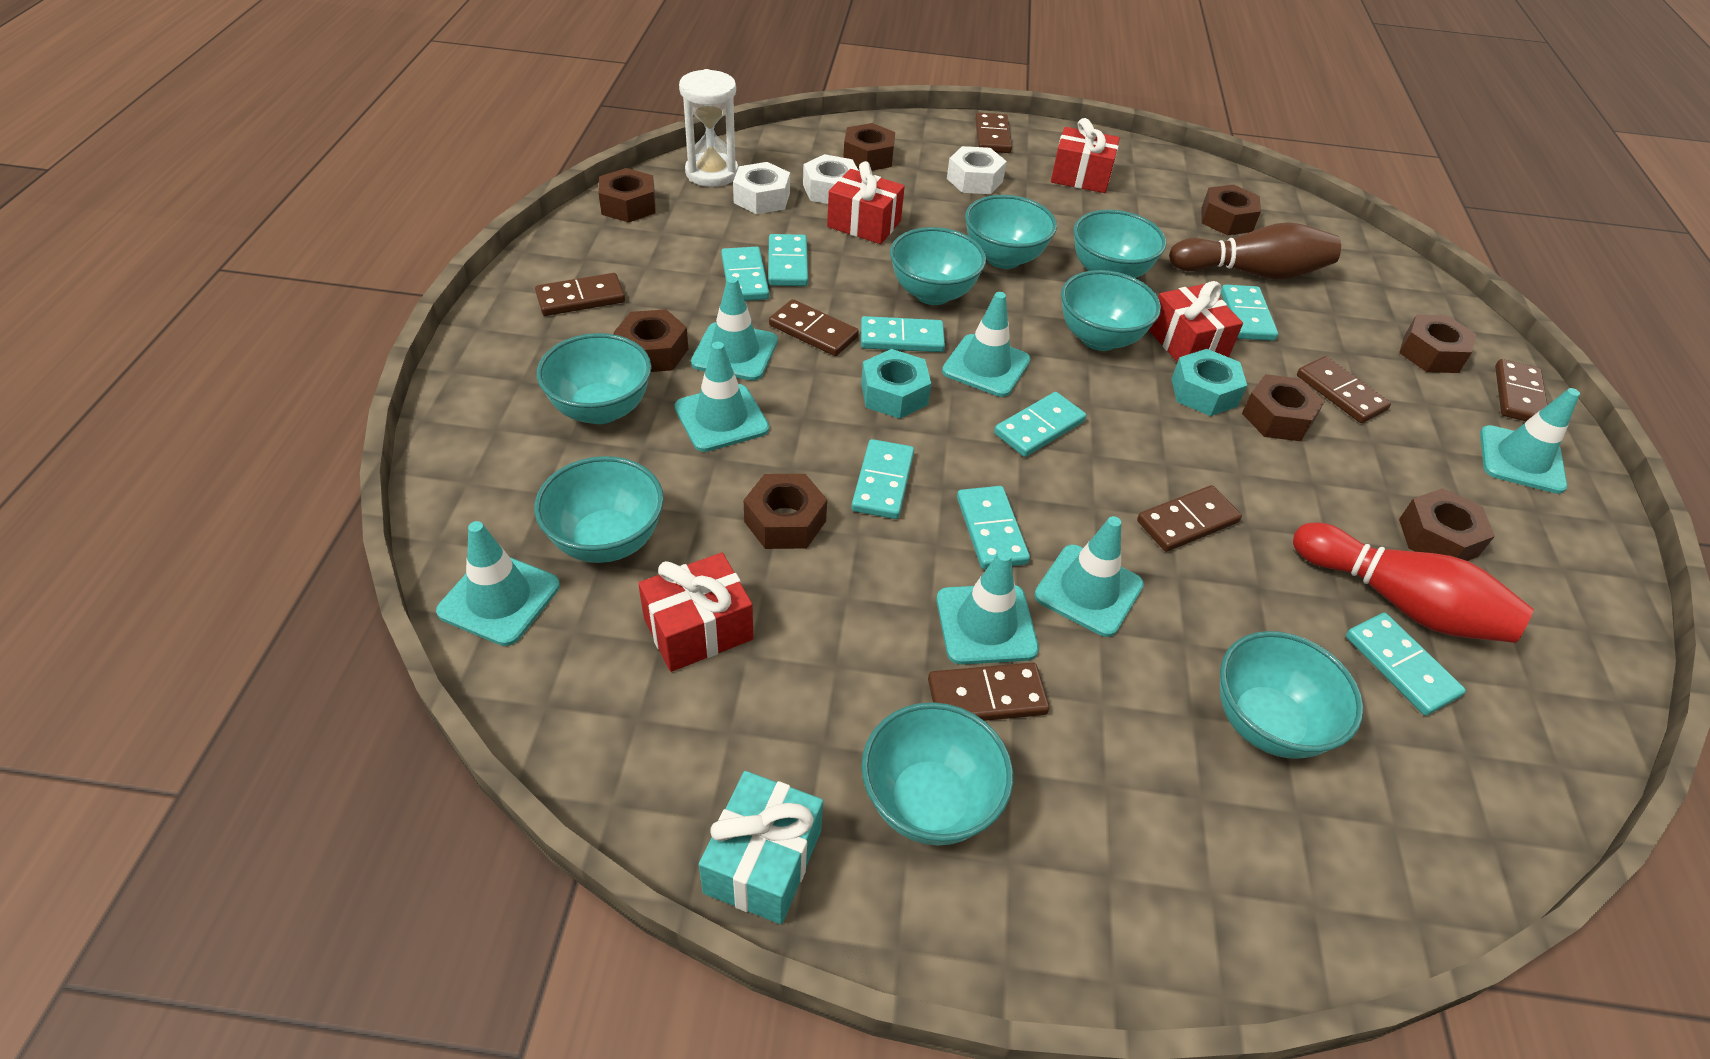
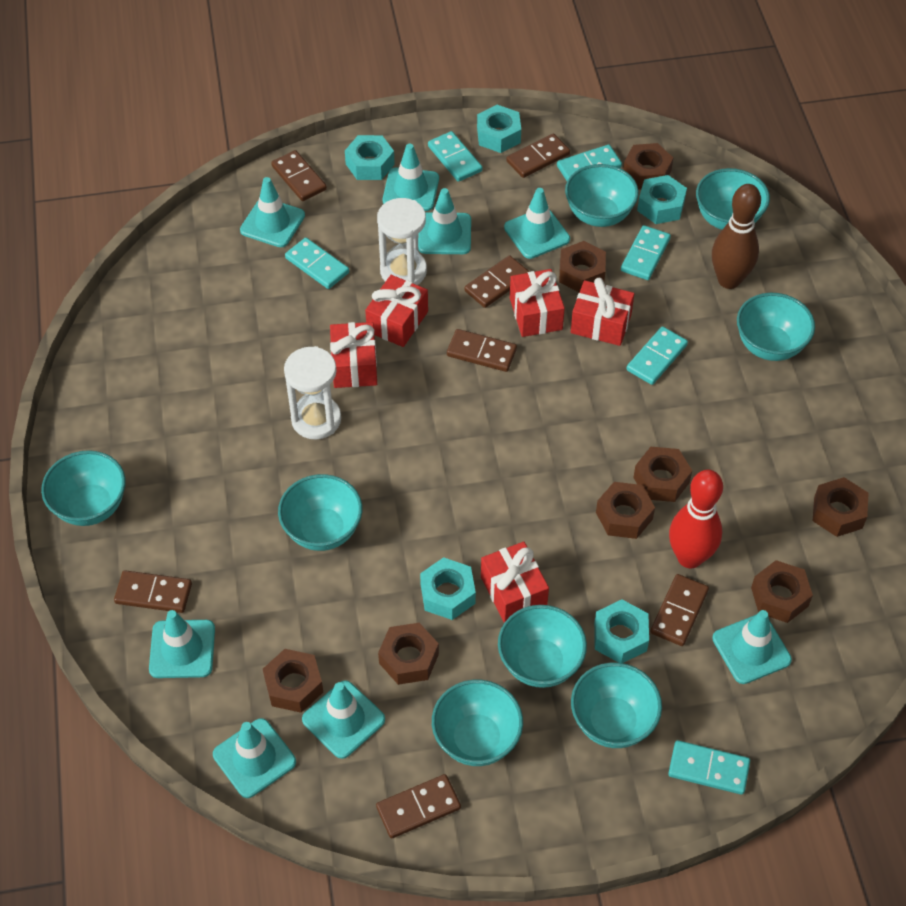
red gift: 4 -> 5
turquoise domino: 8 -> 6
turquoise gift: 1 -> 0
turquoise nut: 2 -> 5
turquoise traffic cone: 7 -> 8
white hourglass: 1 -> 2
white nut: 3 -> 0

